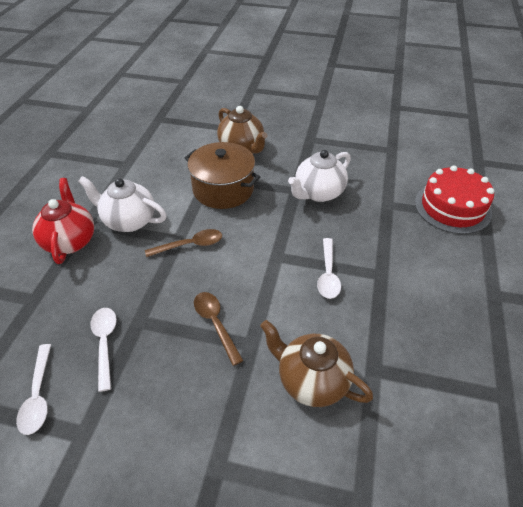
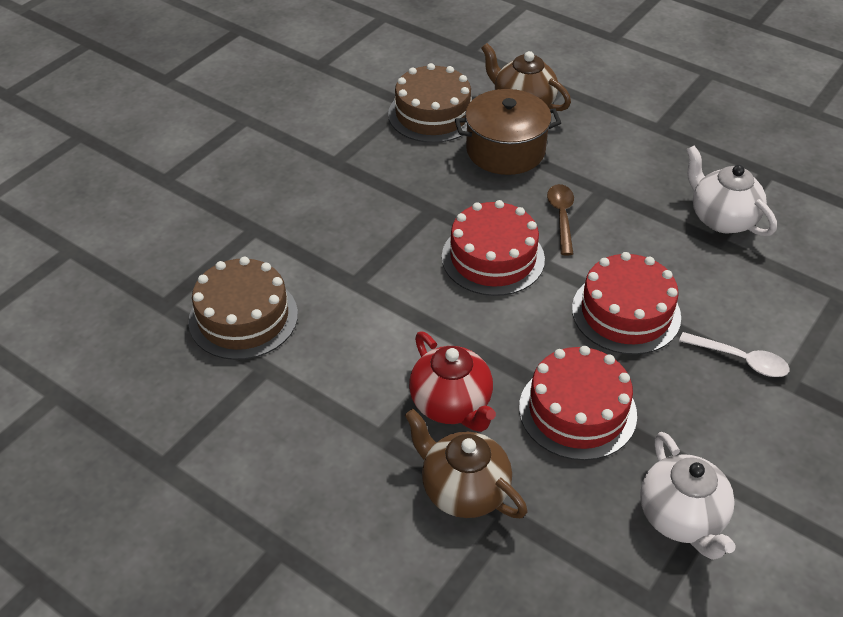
brown cake: 0 -> 2
brown spoon: 2 -> 1
red cake: 1 -> 3
white spoon: 3 -> 1

